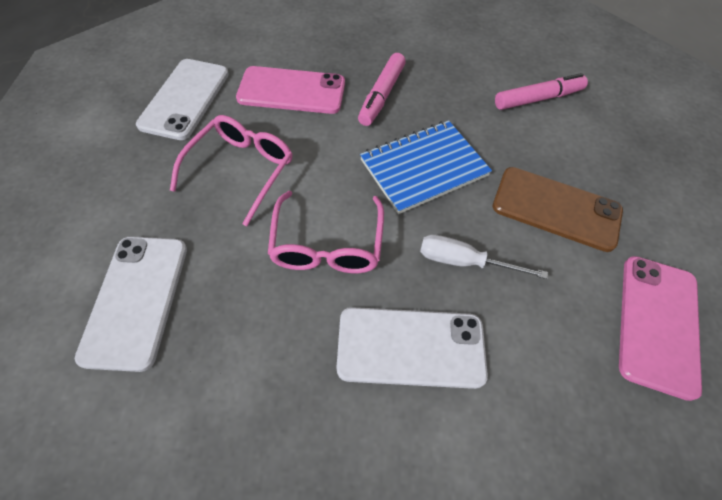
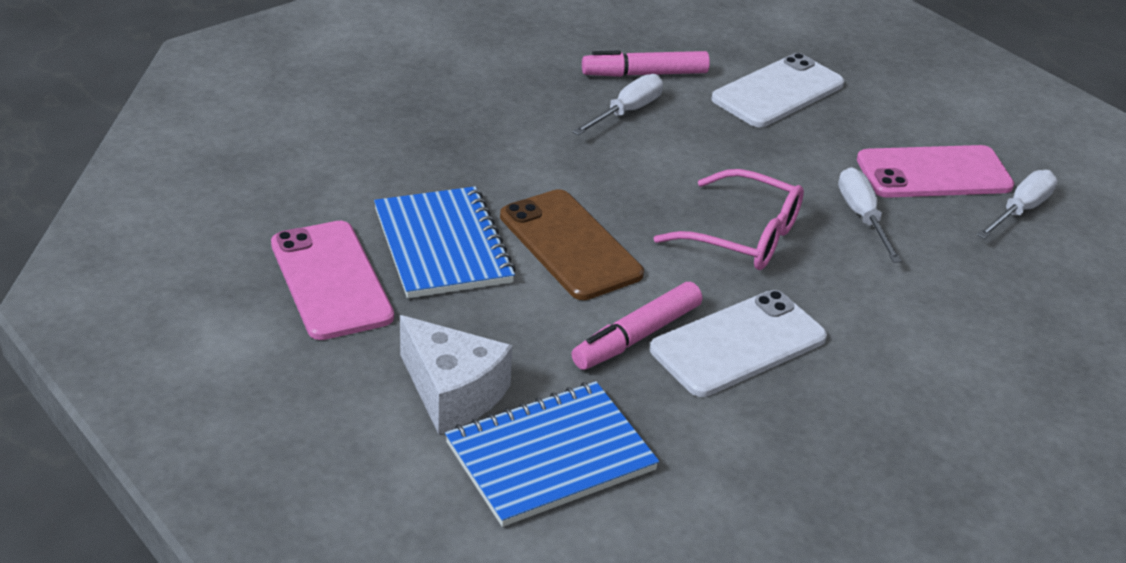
blue notebook: 1 -> 2
pink glasses: 2 -> 1
white cheese: 0 -> 1
white phone: 3 -> 2
white screwdriver: 1 -> 3

